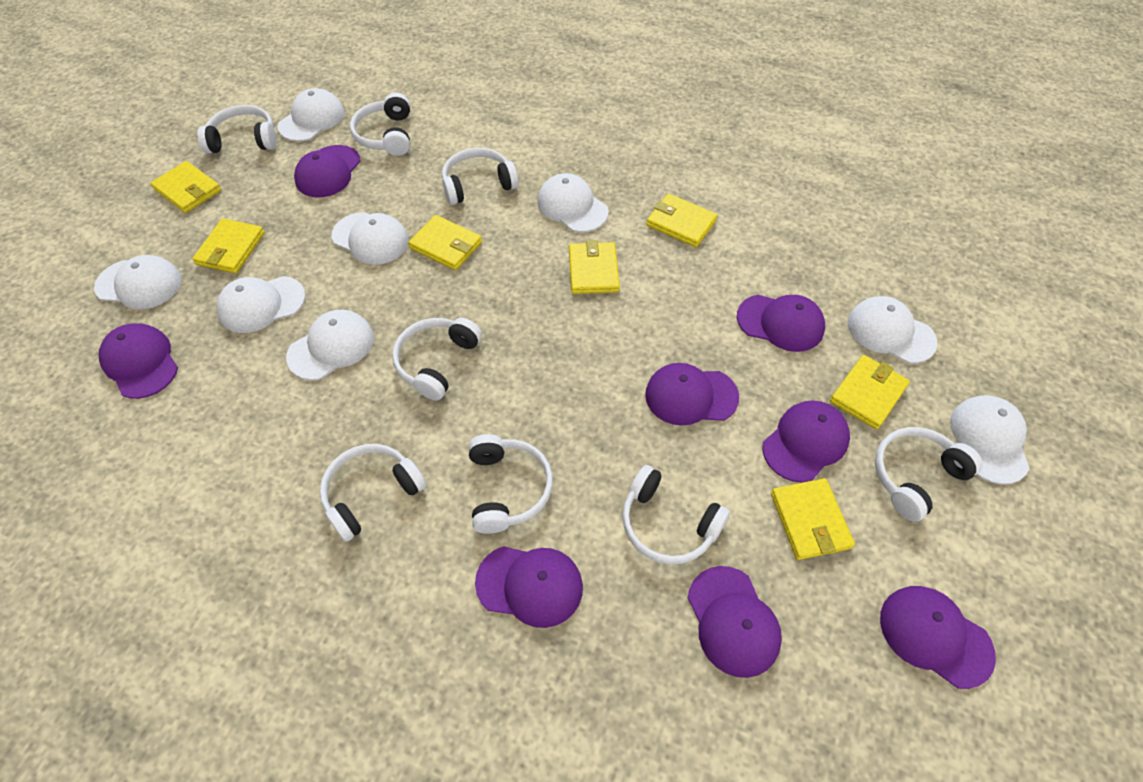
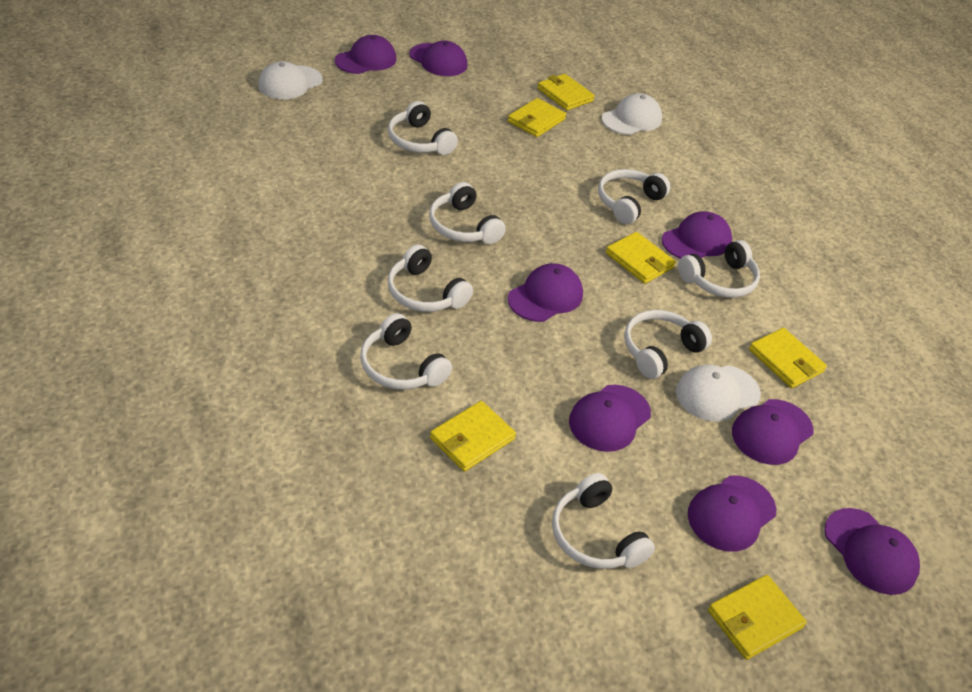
white cap: 8 -> 3
yellow wallet: 7 -> 6

